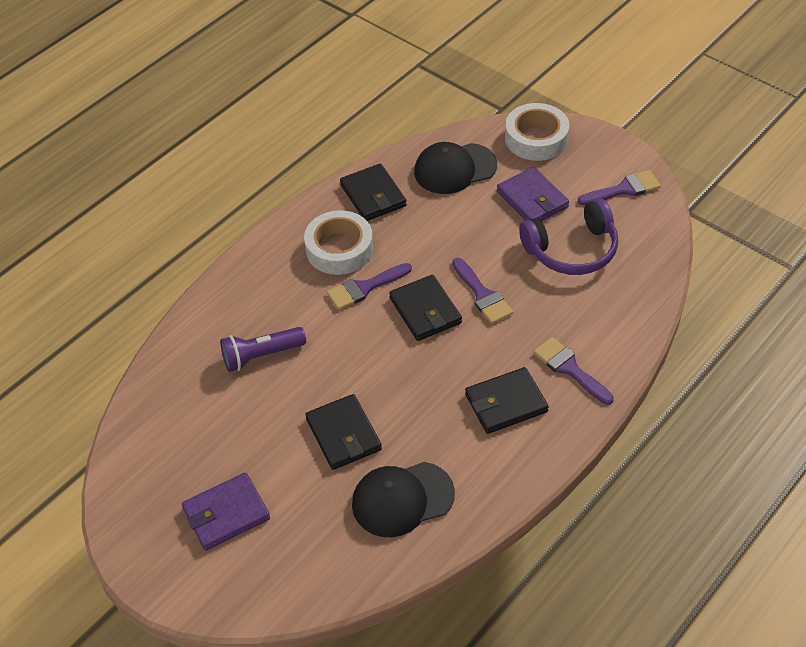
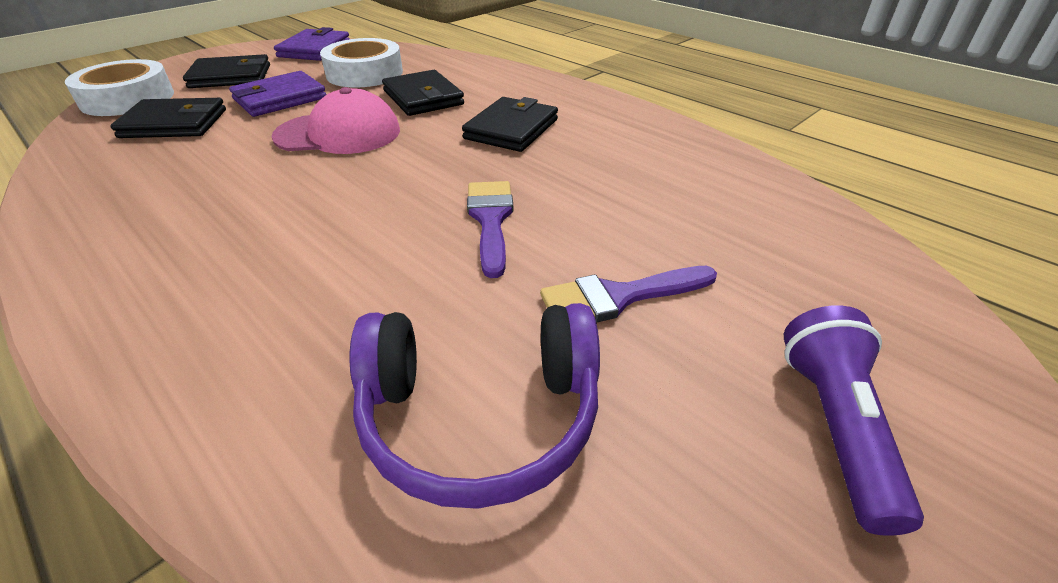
black cap: 2 -> 0
pink cap: 0 -> 1
purple brush: 4 -> 2

